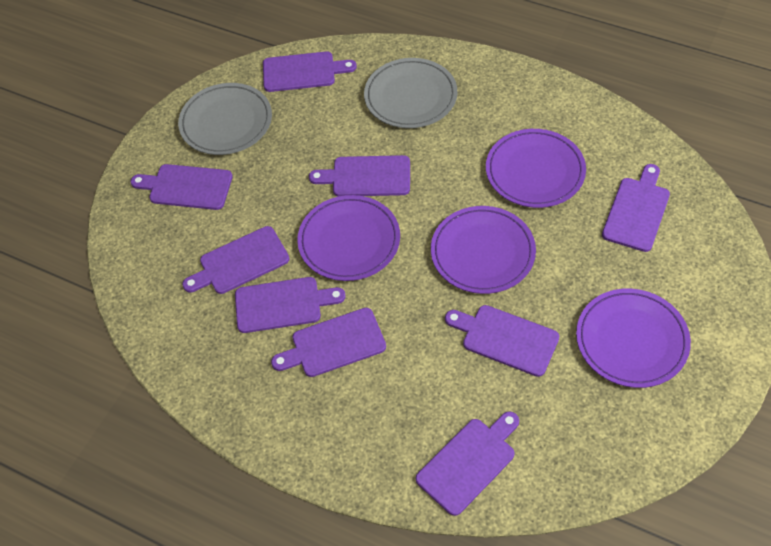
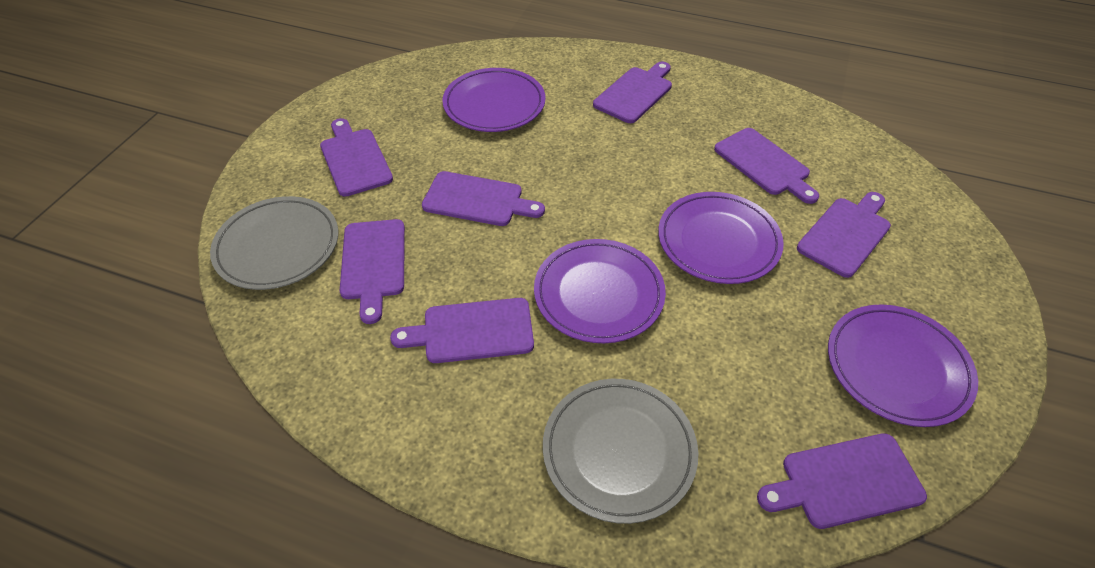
purple cutting board: 9 -> 8

